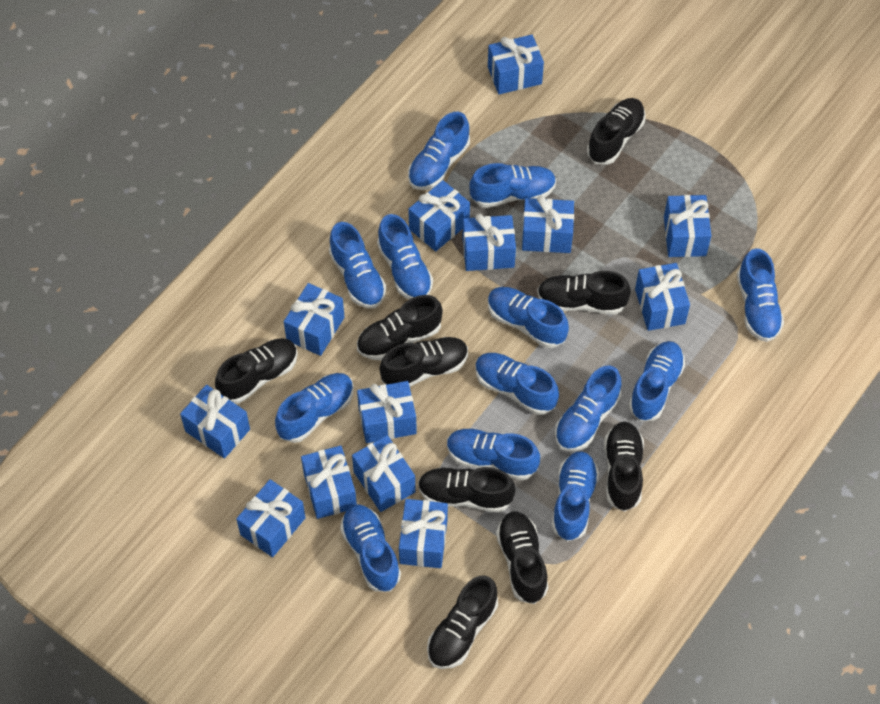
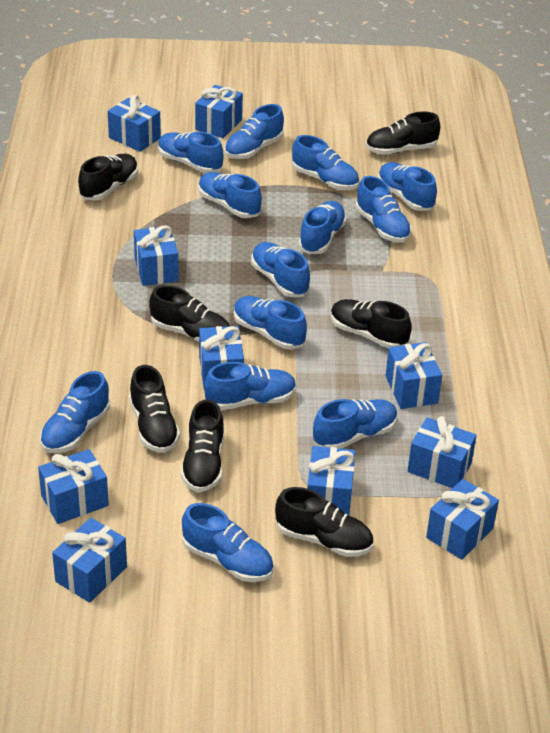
black shoe: 9 -> 7
blue gift: 13 -> 10

